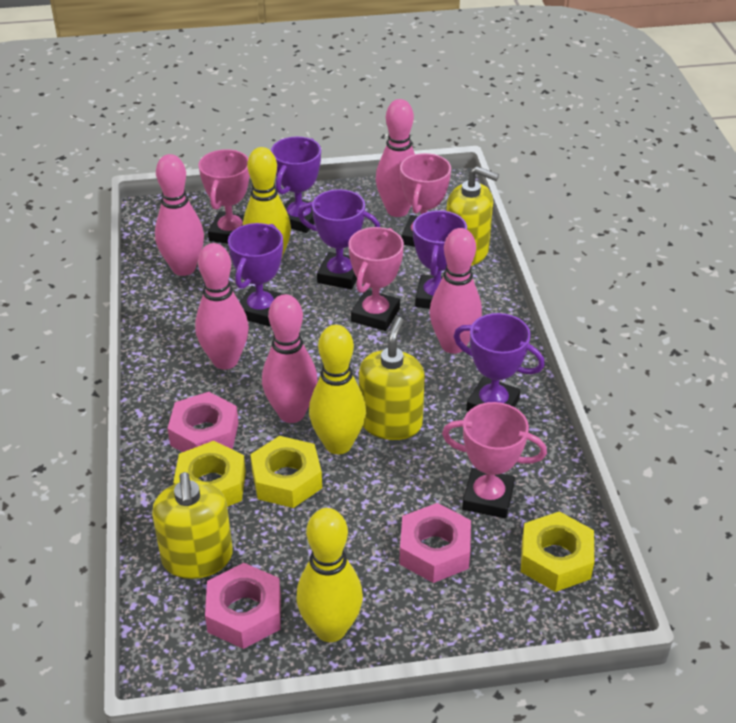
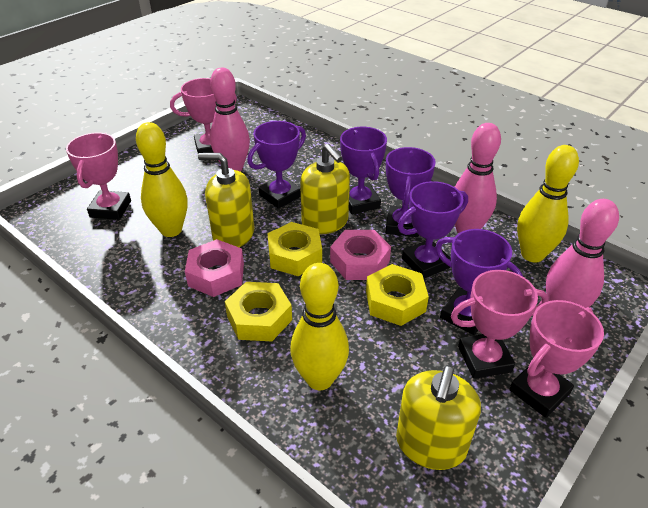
pink bowling pin: 5 -> 3
pink nut: 3 -> 2

